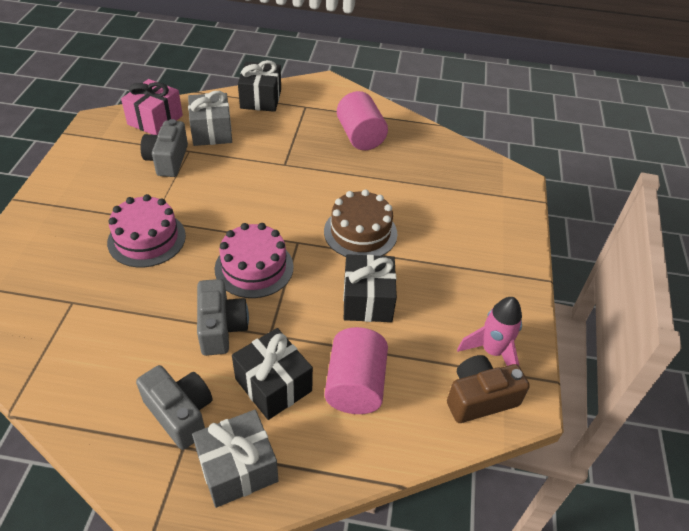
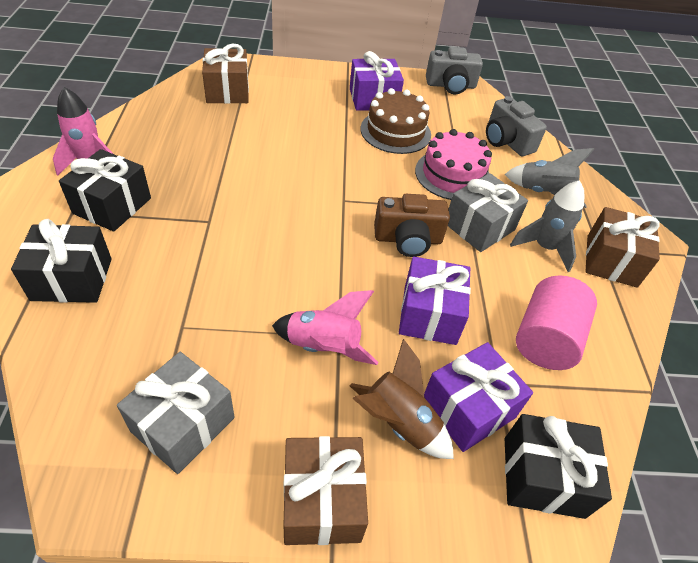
brown gift: 0 -> 3
brown rocket: 0 -> 1
grey camera: 3 -> 2
grey rocket: 0 -> 2
pink cake: 2 -> 1
pink cylinder: 2 -> 1
pink gift: 1 -> 0
pink rocket: 1 -> 2
purple gift: 0 -> 3

